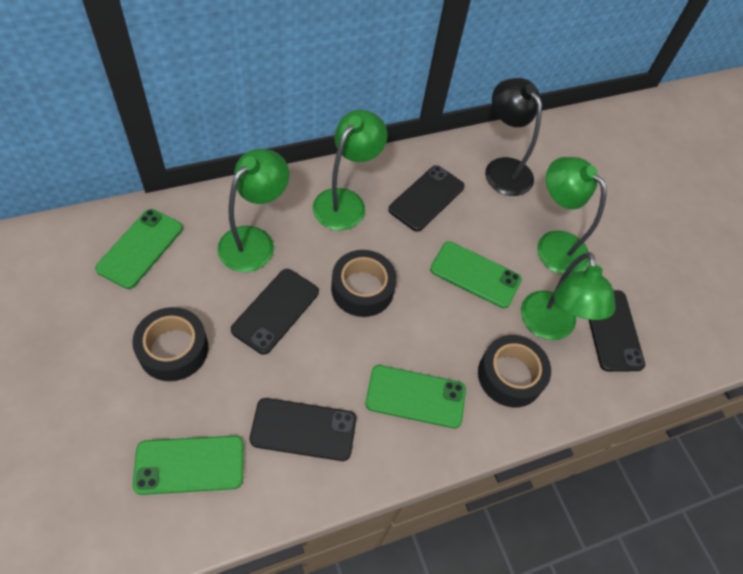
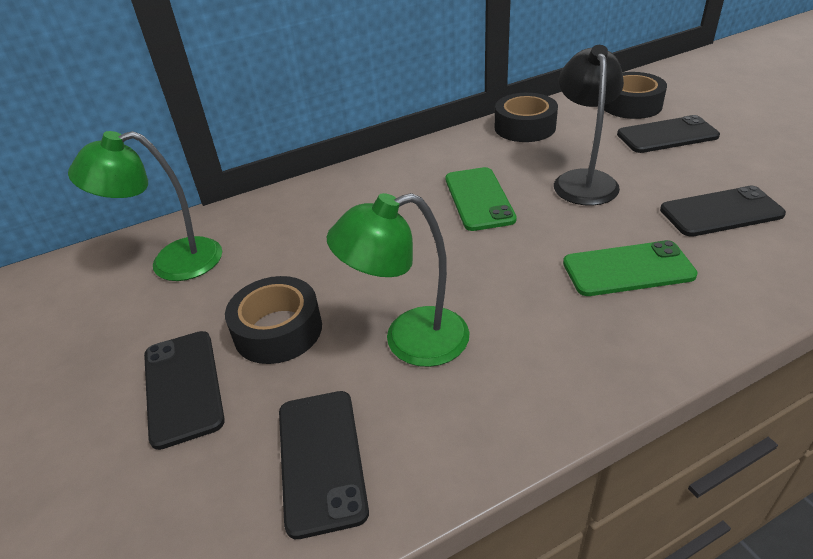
green lamp: 4 -> 2
green phone: 4 -> 2

